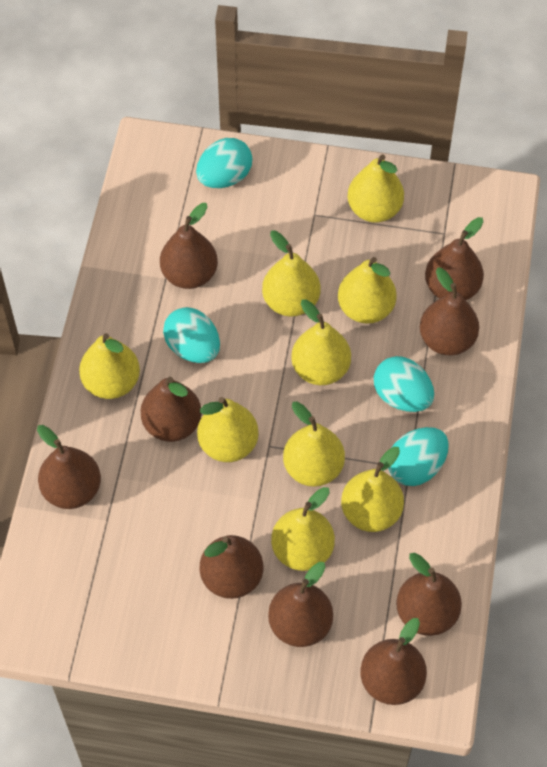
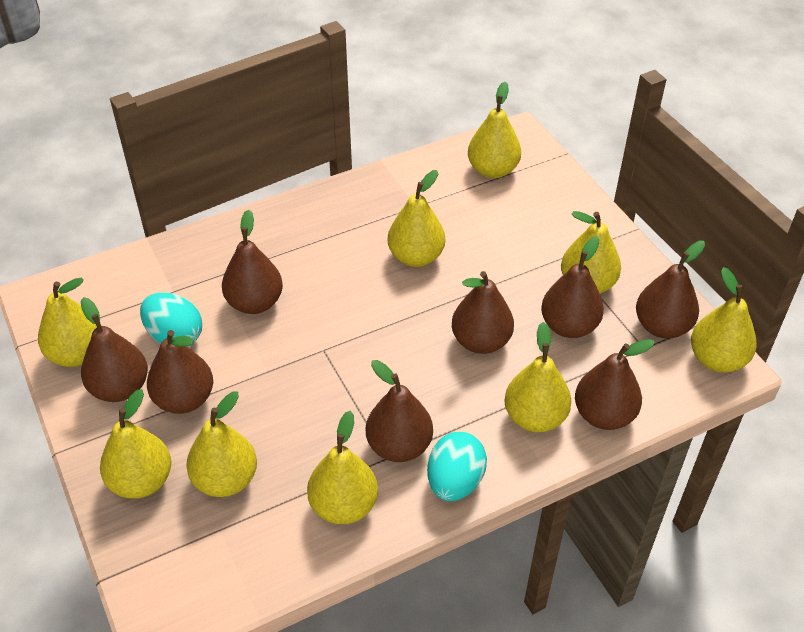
brown pear: 9 -> 8
turquoise egg: 4 -> 2

